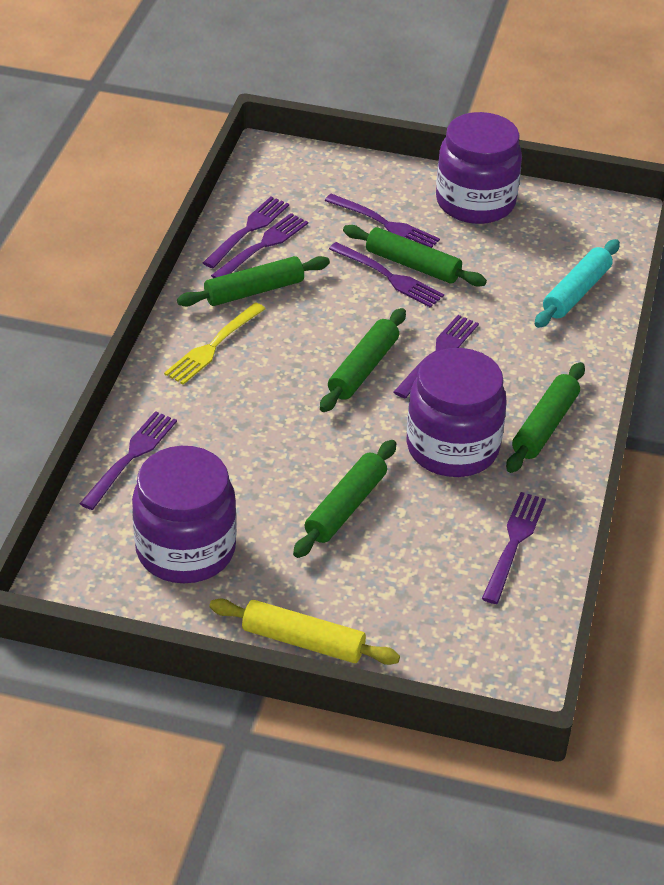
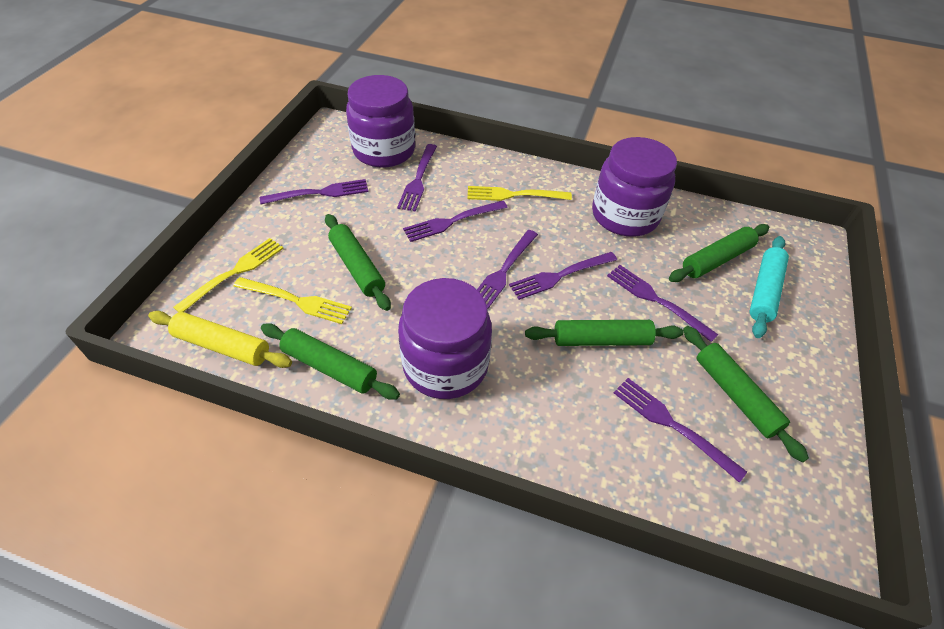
yellow fork: 1 -> 3

